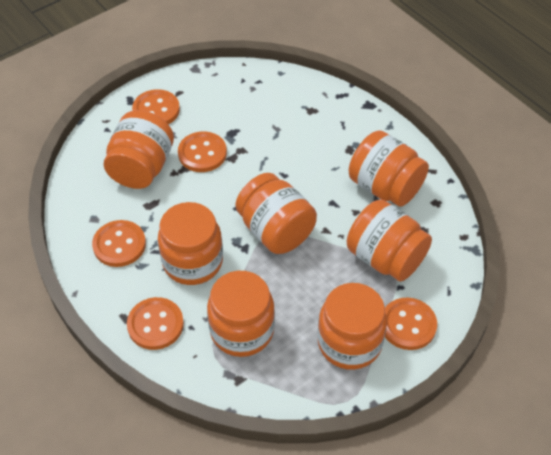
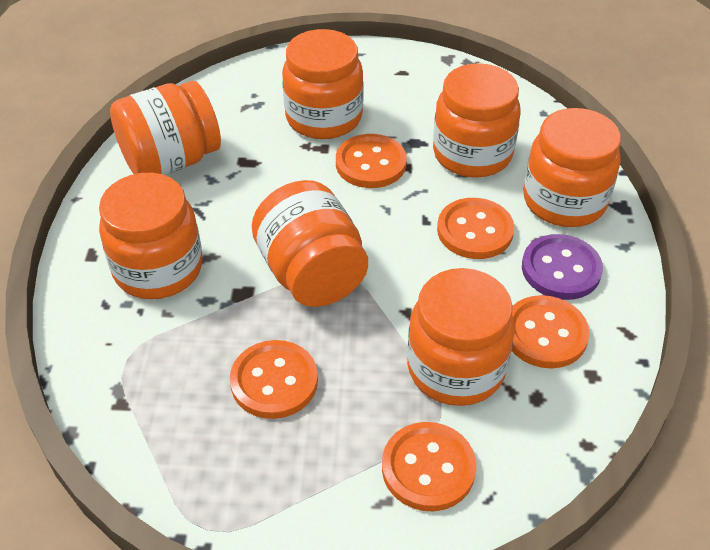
purple button: 0 -> 1

